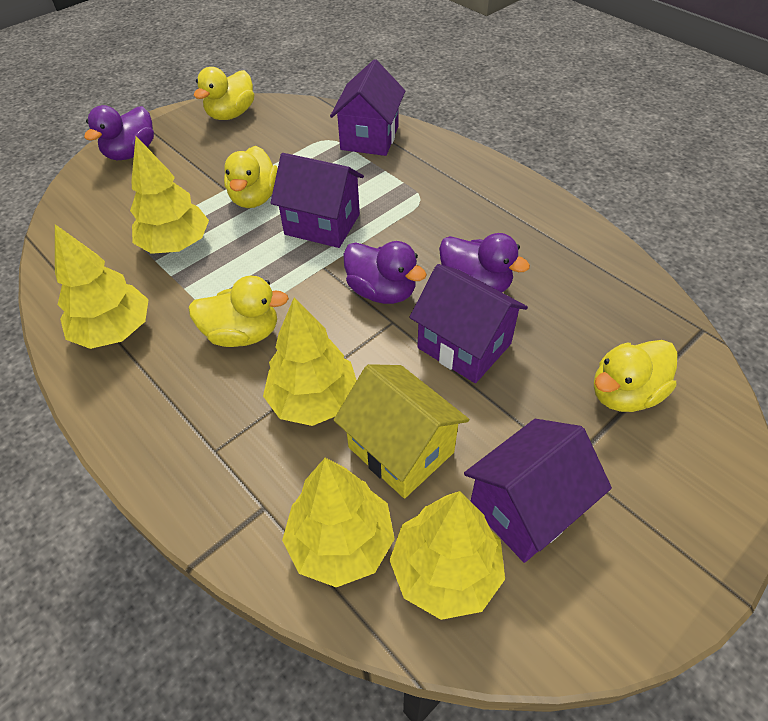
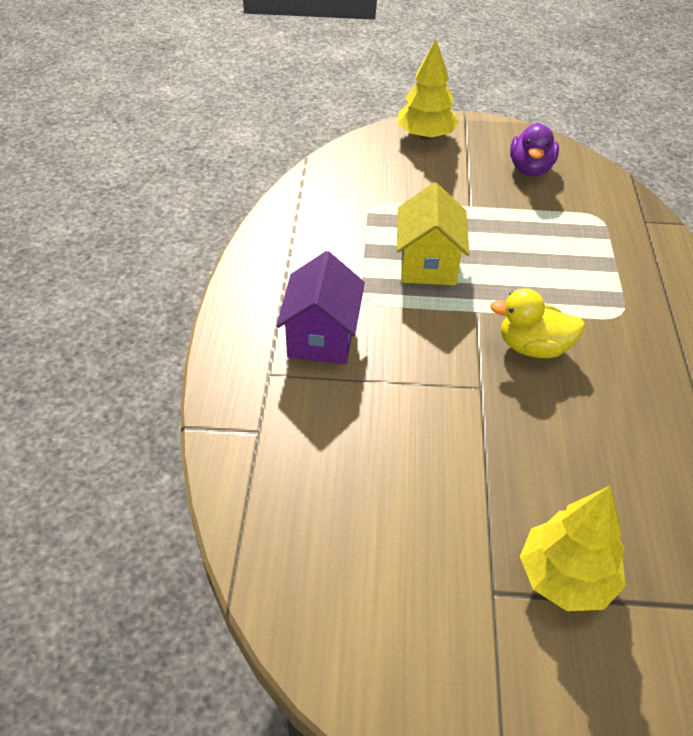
purple duck: 3 -> 1
purple house: 4 -> 1
yellow duck: 4 -> 1
yellow tree: 5 -> 2

